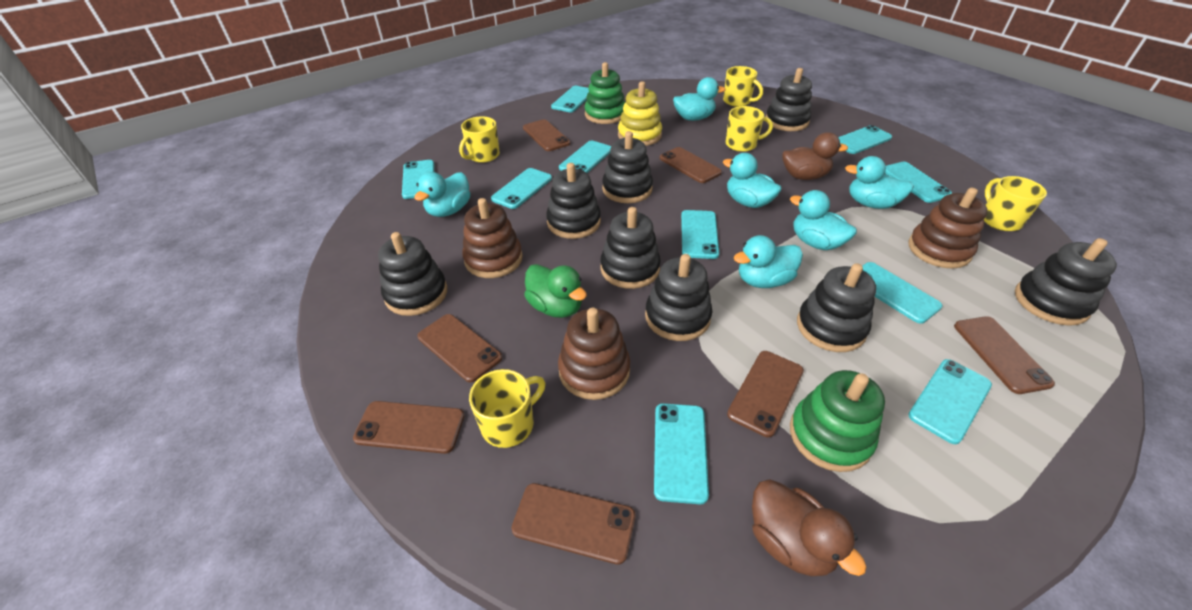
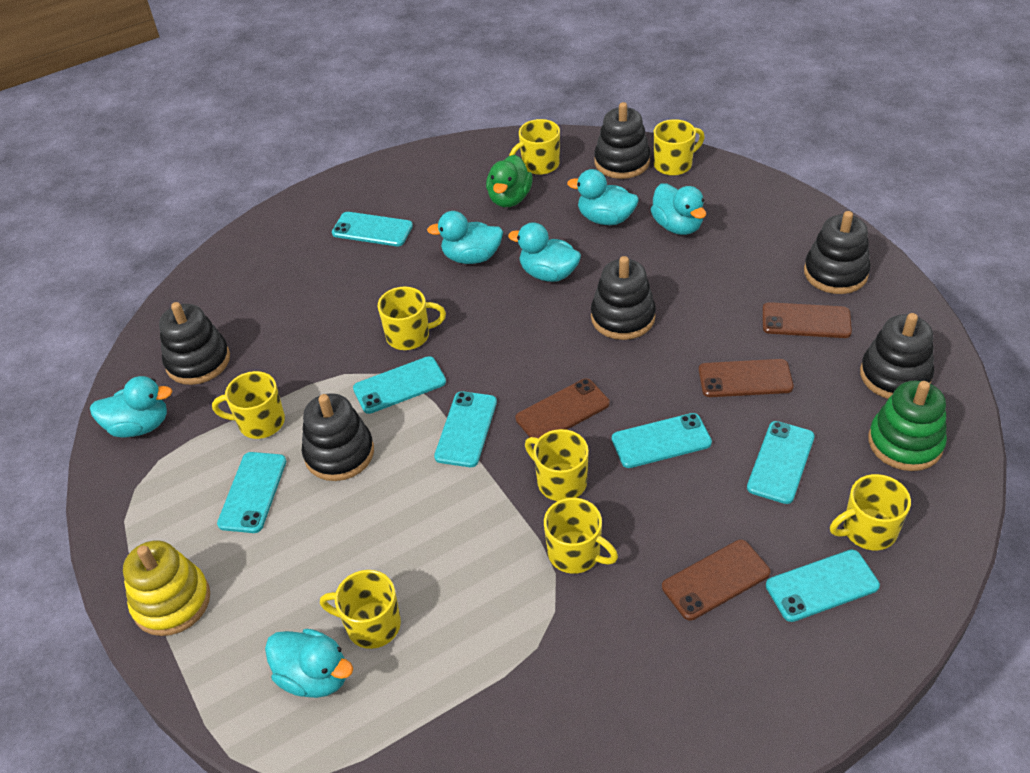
black stacking toy: 8 -> 6
brown duck: 2 -> 0
brown phone: 7 -> 4
brown stacking toy: 3 -> 0
green stacking toy: 2 -> 1
turquoise phone: 10 -> 7
yellow mug: 5 -> 8

